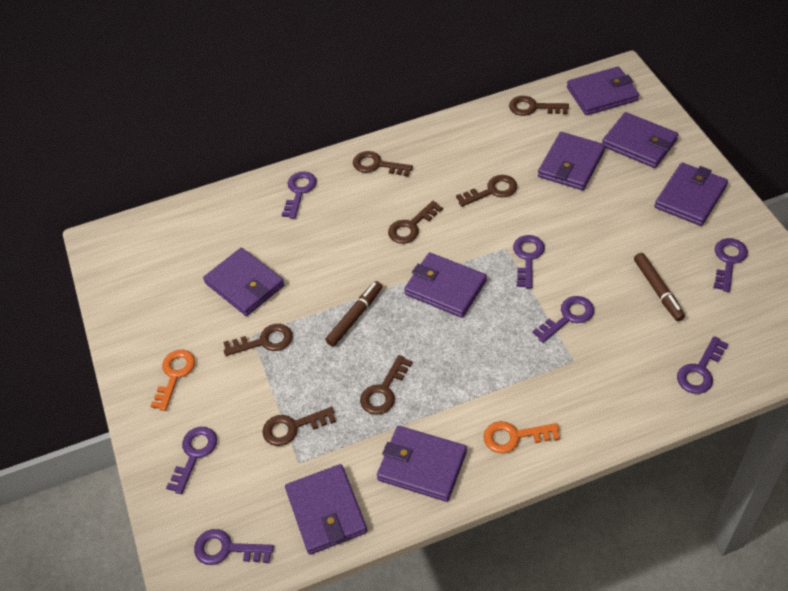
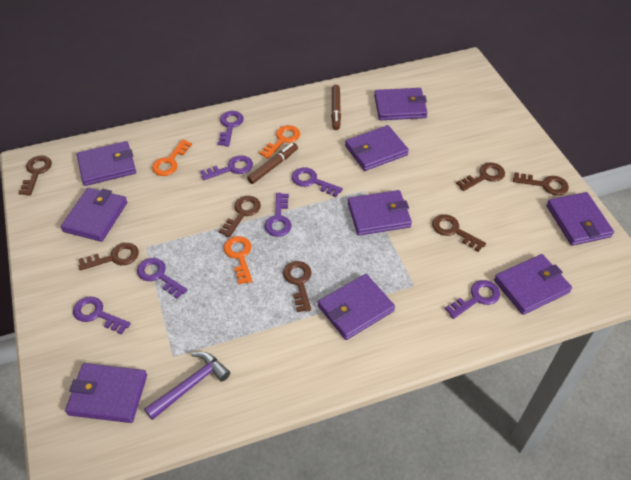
orange key: 2 -> 3
purple hammer: 0 -> 1
purple wallet: 8 -> 9

